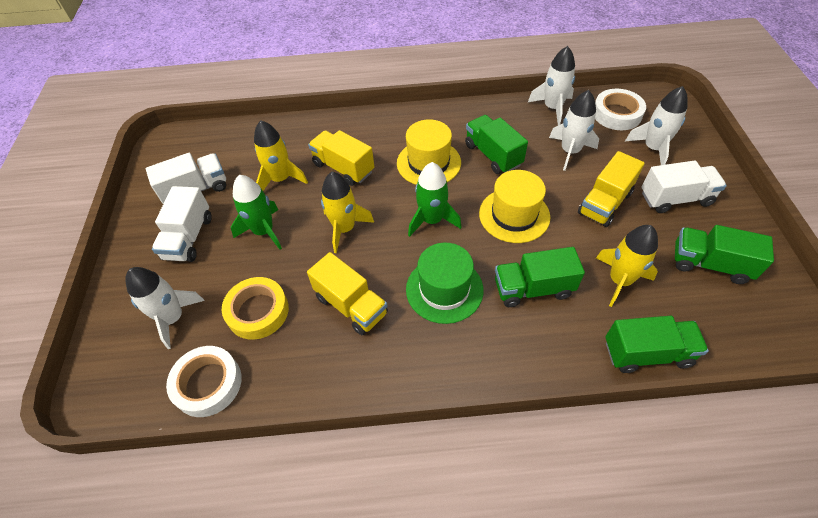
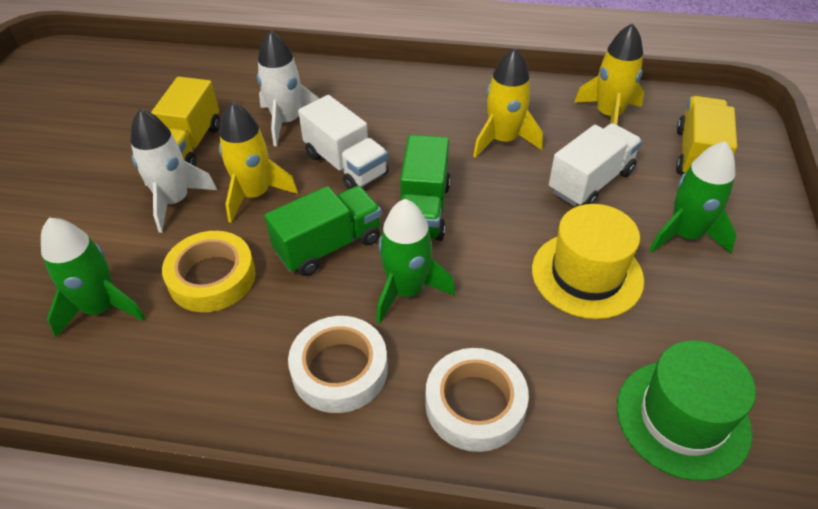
green rocket: 2 -> 3
green truck: 4 -> 2
white rocket: 4 -> 2
white truck: 3 -> 2
yellow hat: 2 -> 1
yellow truck: 3 -> 2

